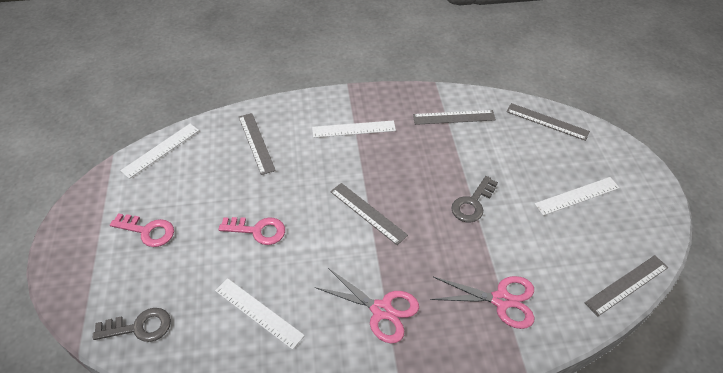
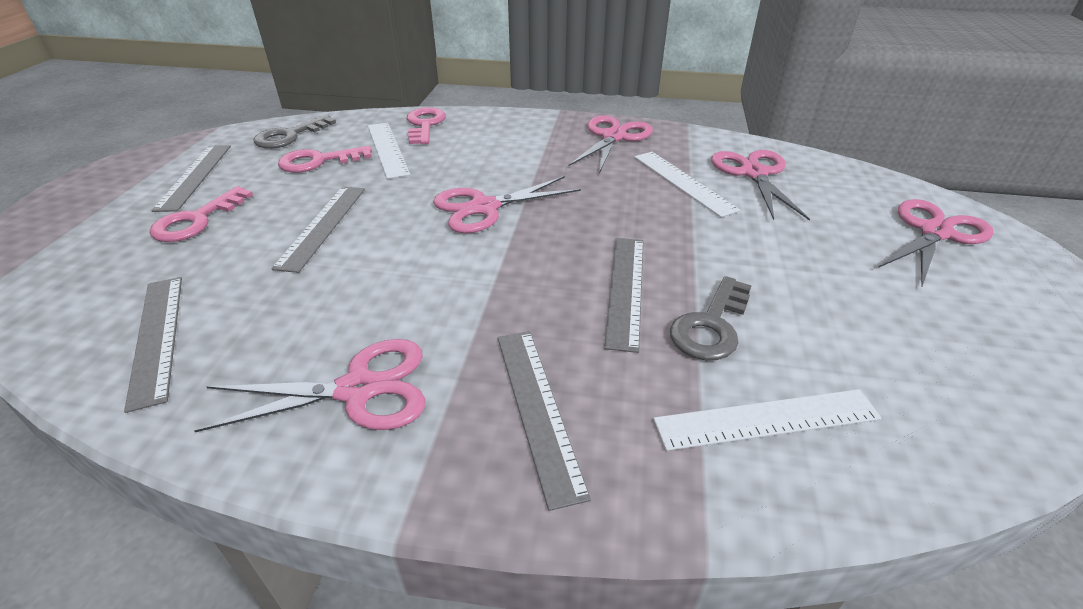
pink key: 2 -> 3
pink scissors: 2 -> 5
white ruler: 4 -> 3

